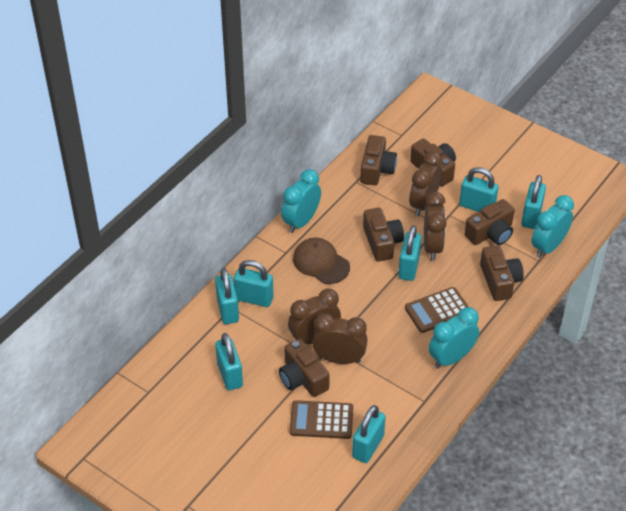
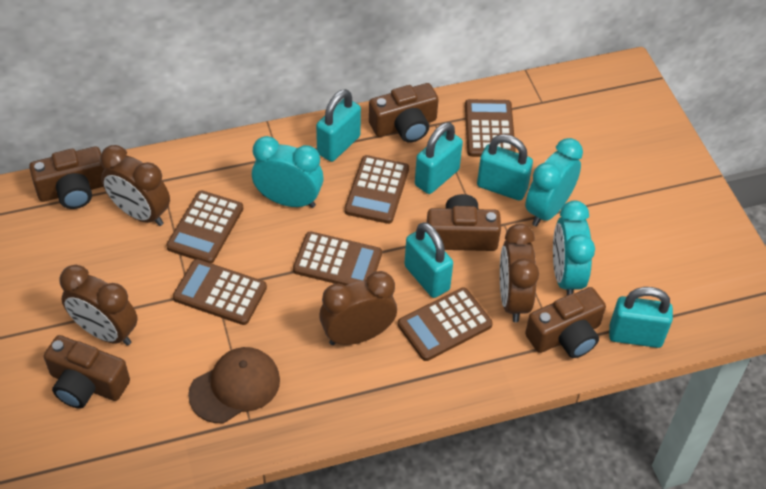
brown calculator: 2 -> 6
brown camera: 6 -> 5
turquoise padlock: 7 -> 5

